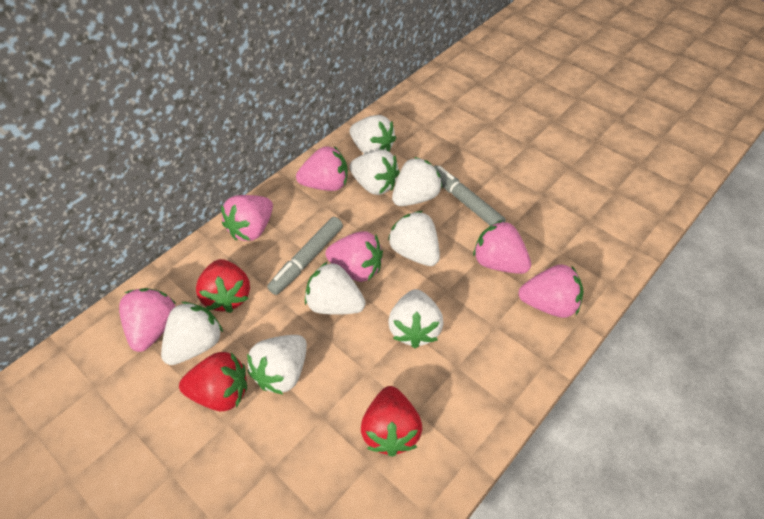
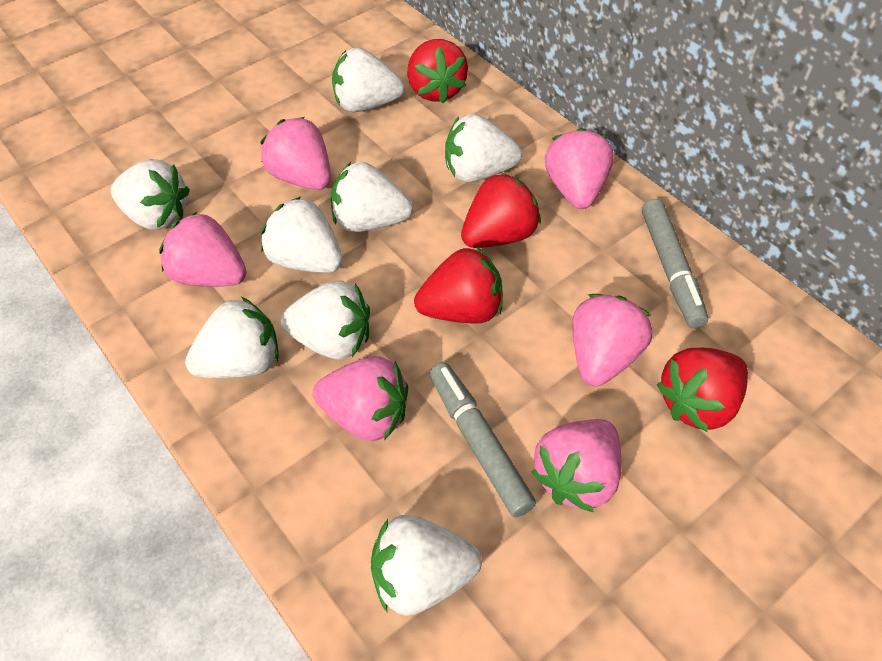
red strawberry: 3 -> 4

